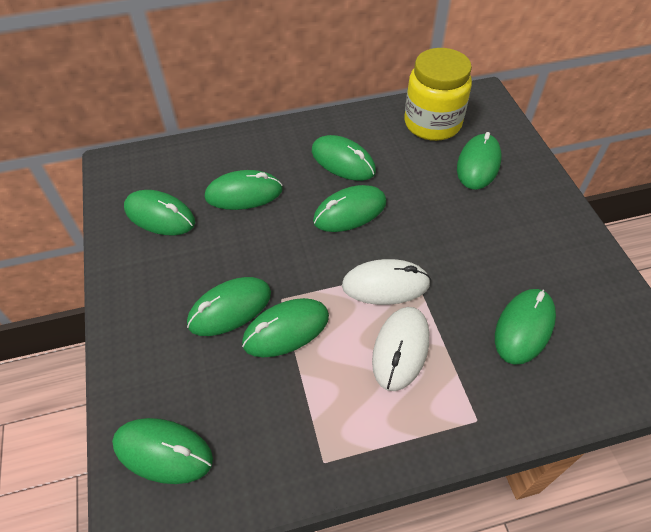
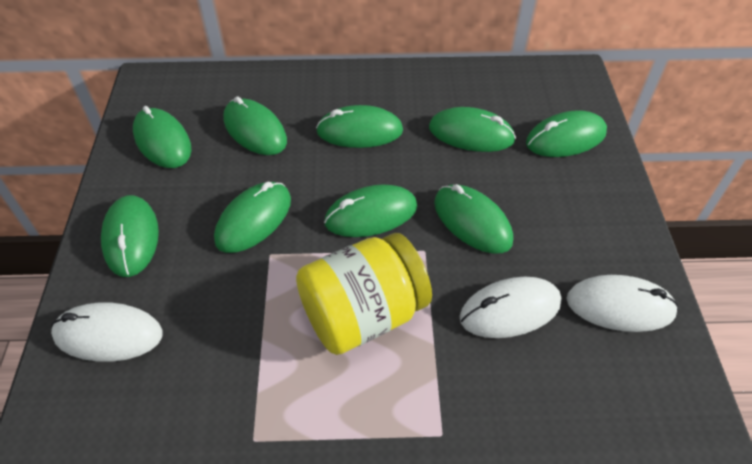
white mouse: 2 -> 3

